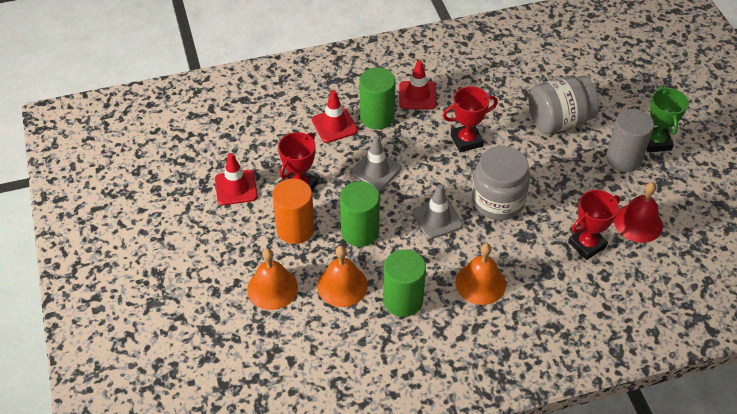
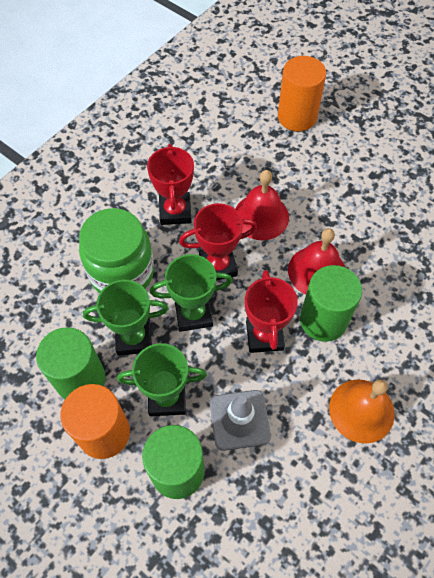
green jar: 0 -> 1
green trophy: 1 -> 3
grey cylinder: 1 -> 0
grey jar: 2 -> 0
grey traffic cone: 2 -> 1
orange bell: 3 -> 1
orange cylinder: 1 -> 2
red bell: 1 -> 2
red traffic cone: 3 -> 0

